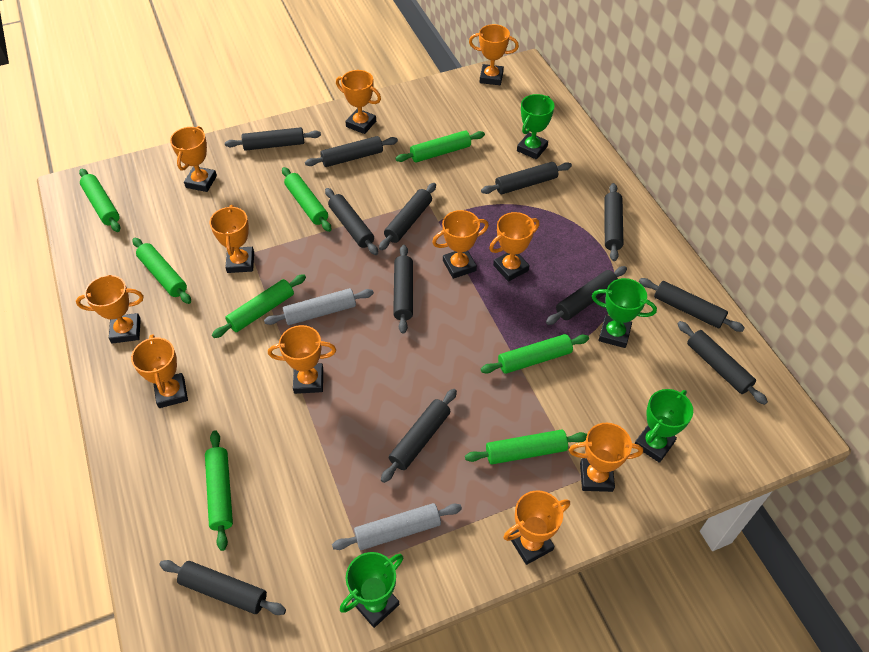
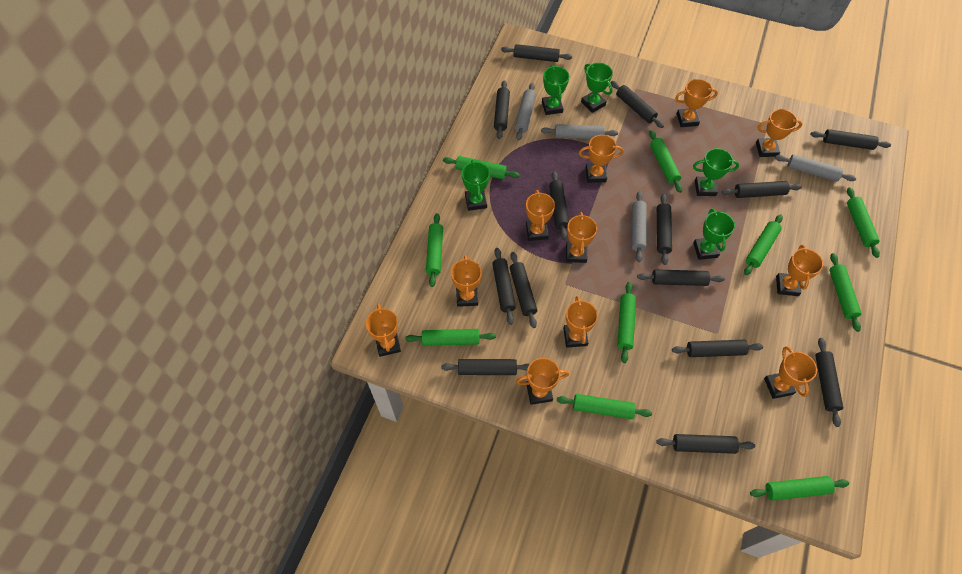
black rolling pin: 12 -> 14
green rolling pin: 8 -> 10
green trophy: 4 -> 5
grey rolling pin: 2 -> 4

